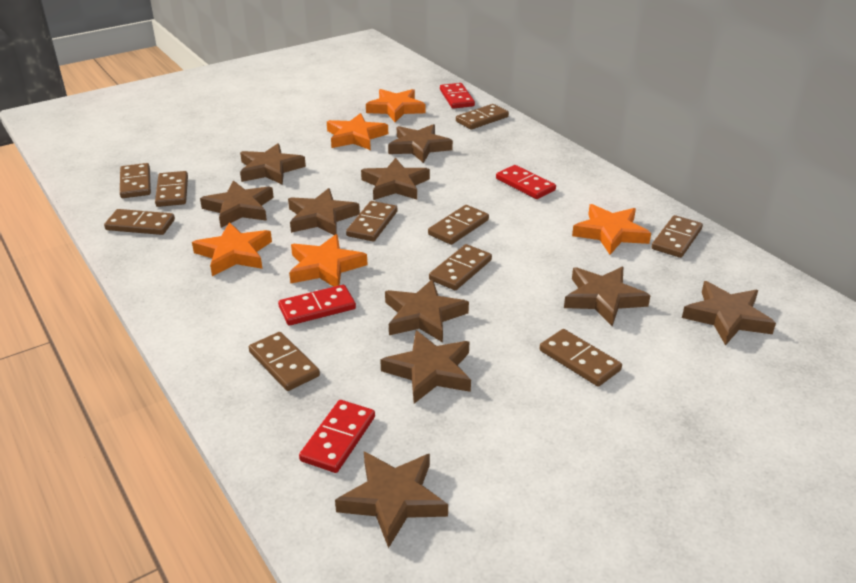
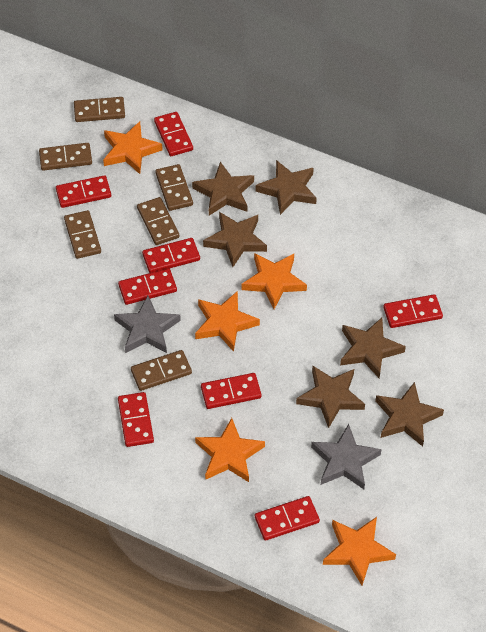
brown domino: 10 -> 6
brown star: 10 -> 6
grey star: 0 -> 2
red domino: 4 -> 8

